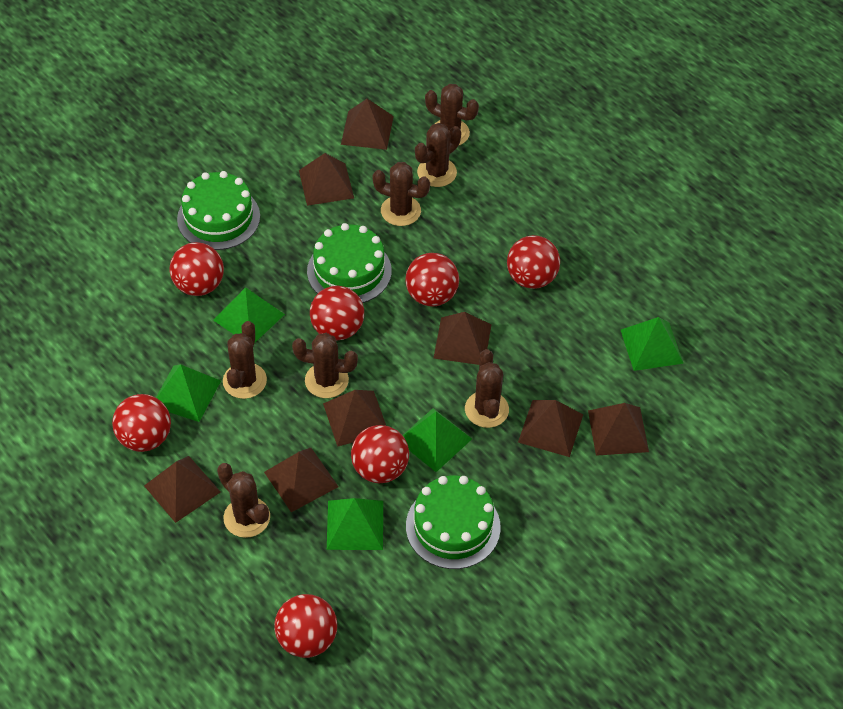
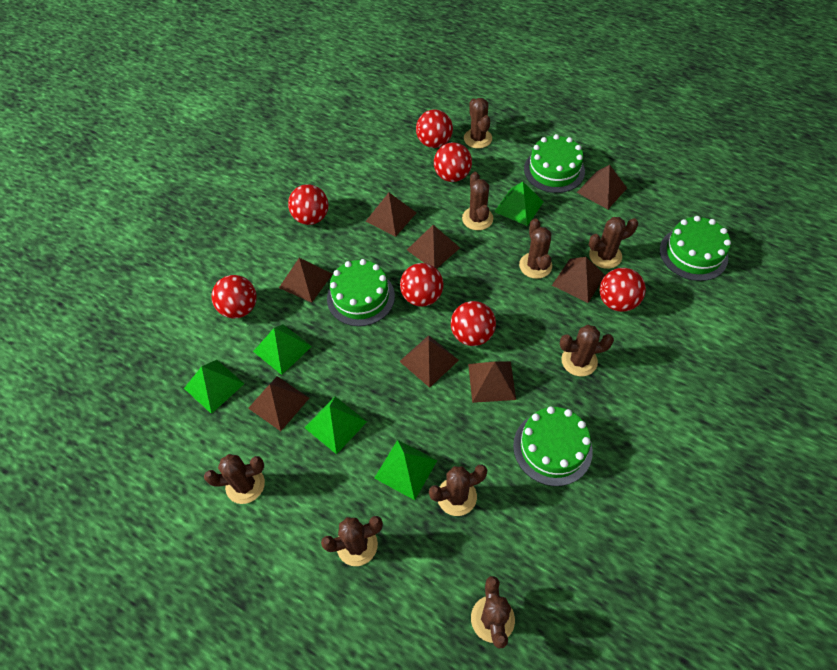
brown cactus: 7 -> 9
green cake: 3 -> 4

